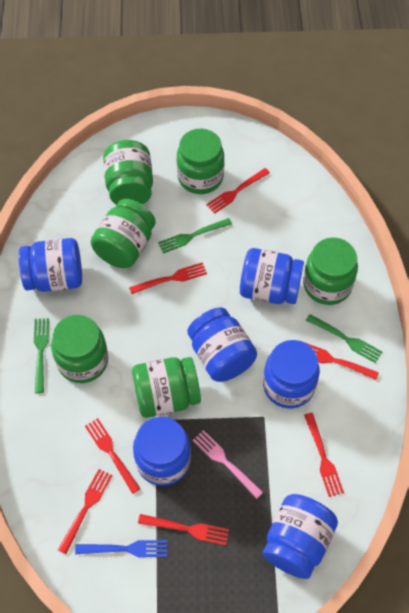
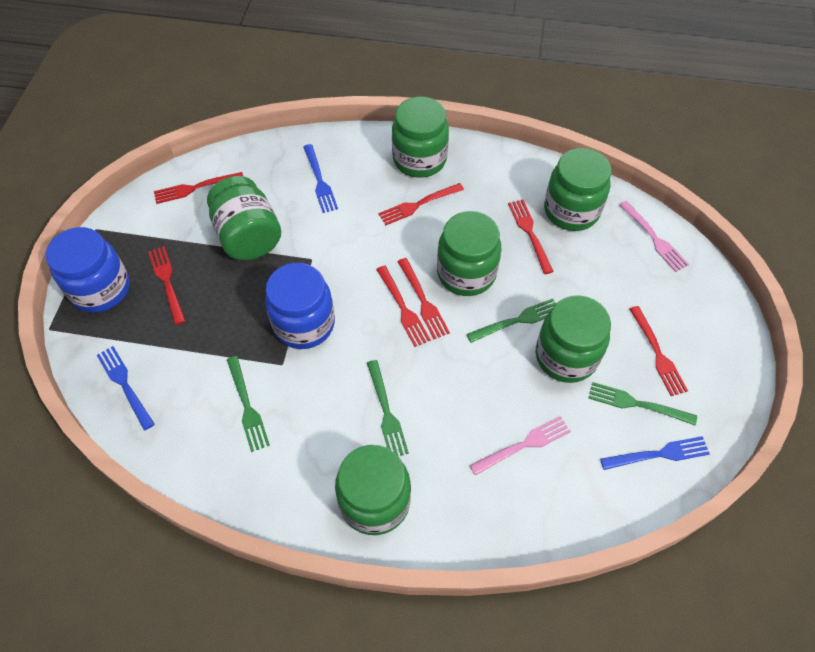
blue fork: 1 -> 3
blue jar: 6 -> 2
green fork: 3 -> 4
pink fork: 1 -> 2

